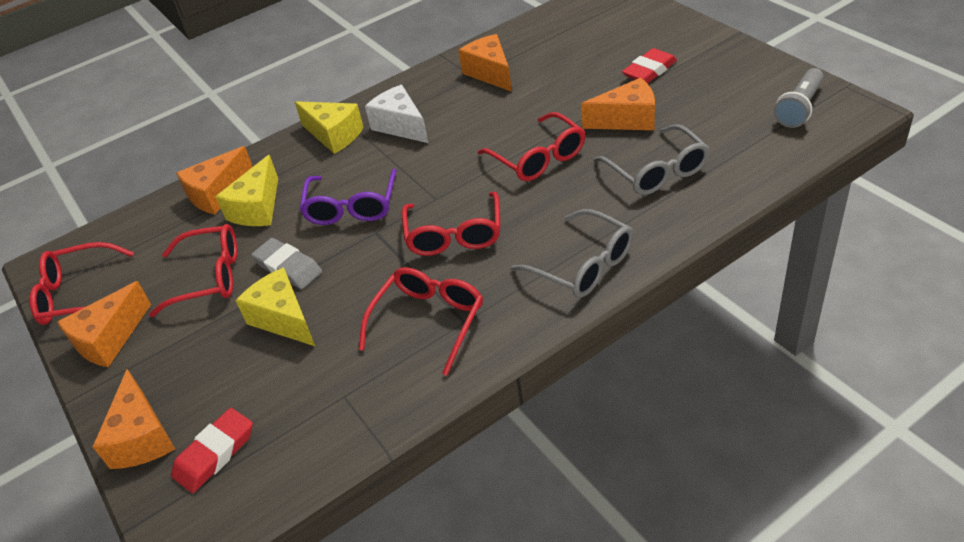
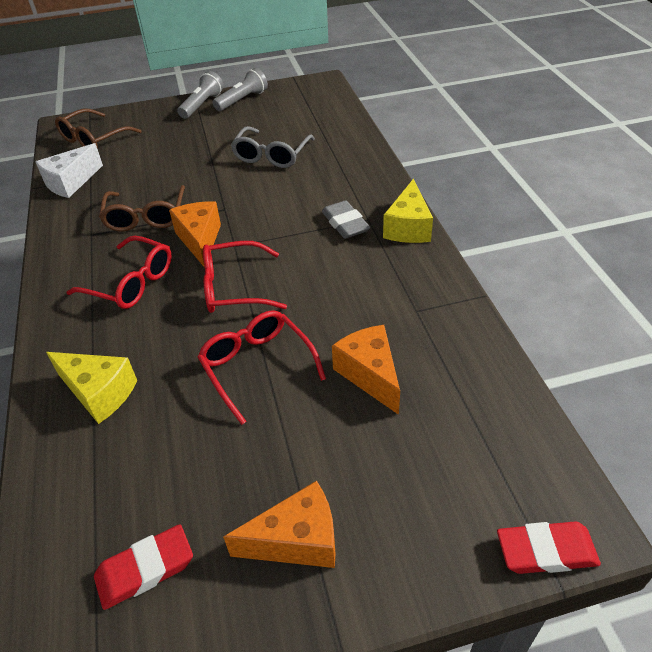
brown glasses: 0 -> 2
grey flashlight: 1 -> 2
grey glasses: 2 -> 1
orange cheese: 5 -> 3
purple glasses: 1 -> 0
red glasses: 5 -> 3
yellow cheese: 3 -> 2

